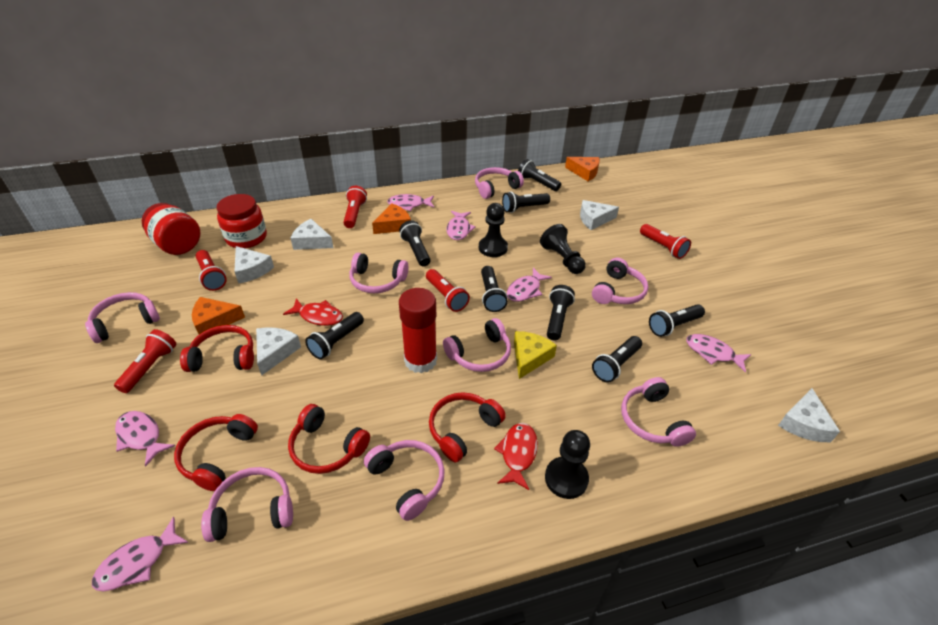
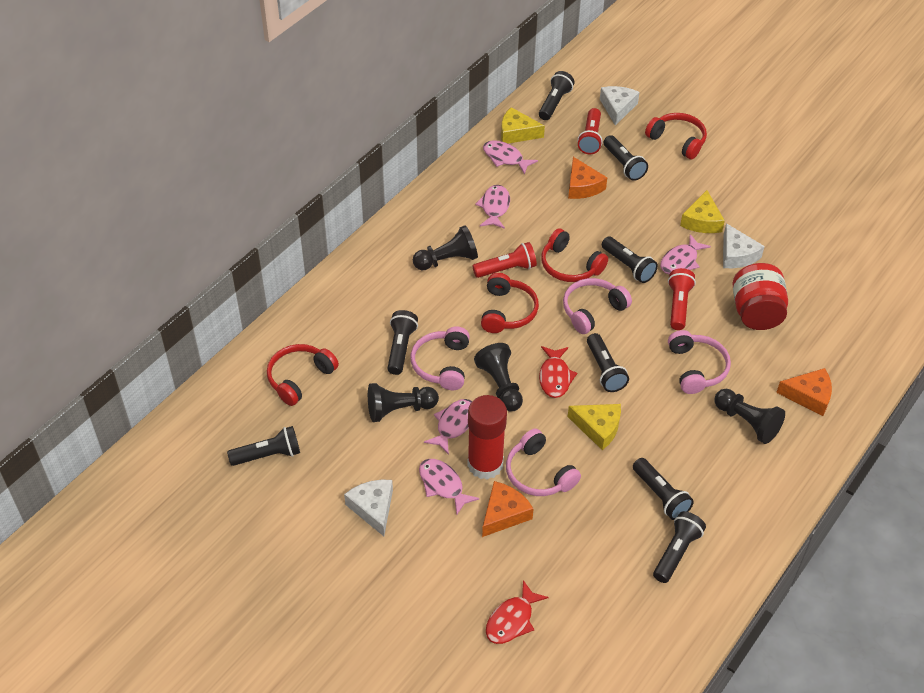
black pawn: 3 -> 4
pink fish: 6 -> 5
pink headphones: 8 -> 4
red flashlight: 5 -> 3
red jar: 2 -> 1
white cheese: 5 -> 3
yellow cheese: 1 -> 3

